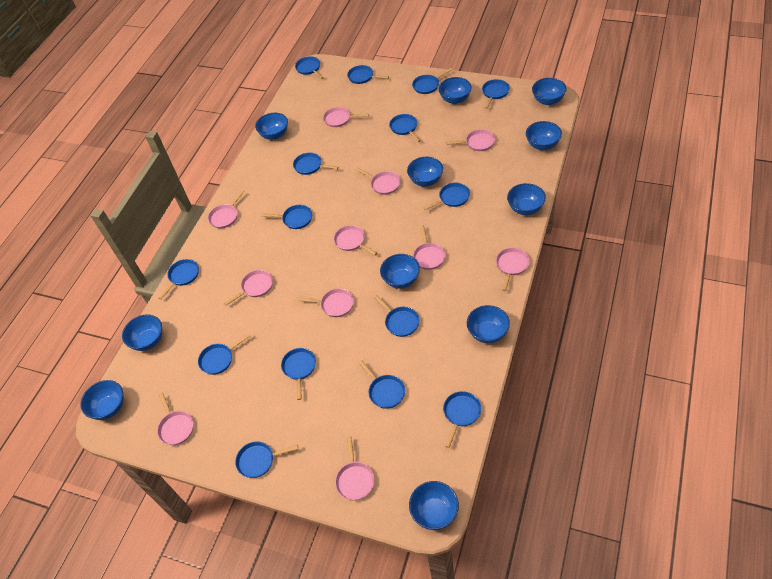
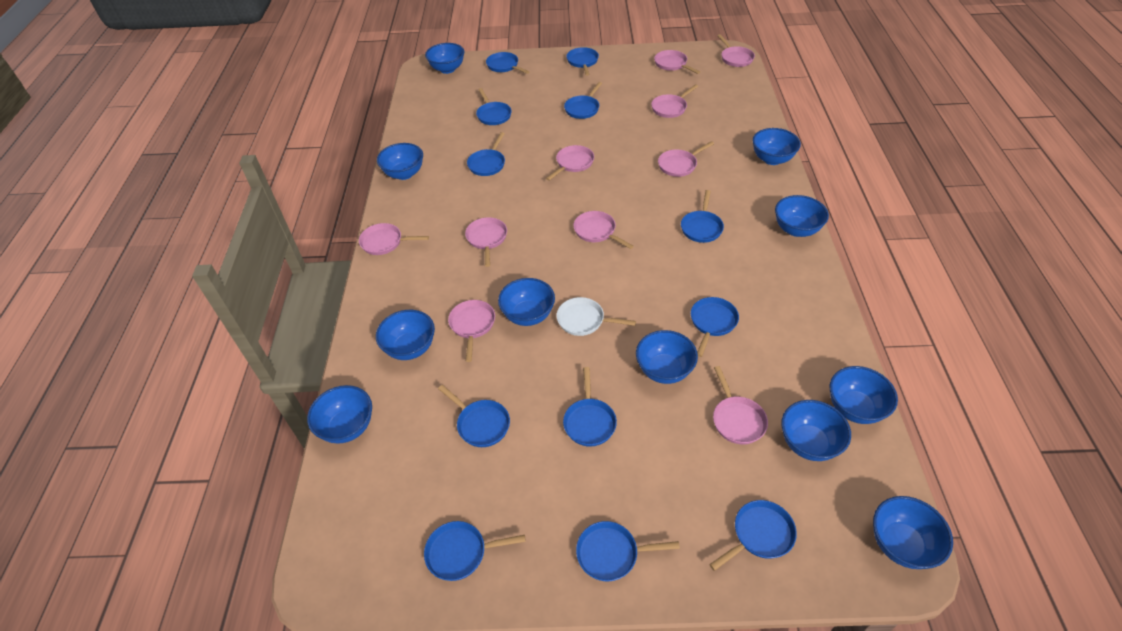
blue pan: 15 -> 12
pink pan: 11 -> 10
white pan: 0 -> 1

